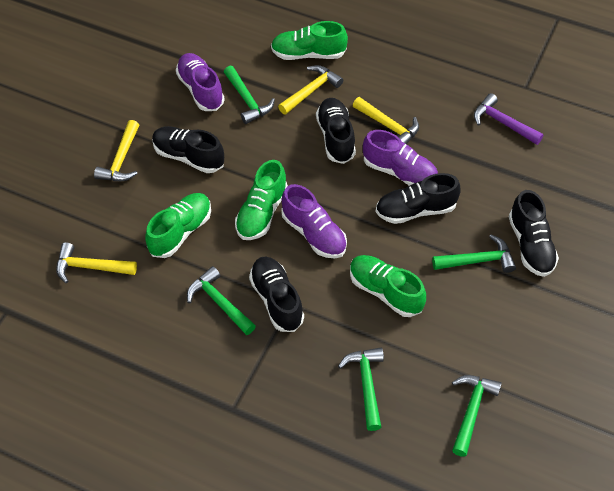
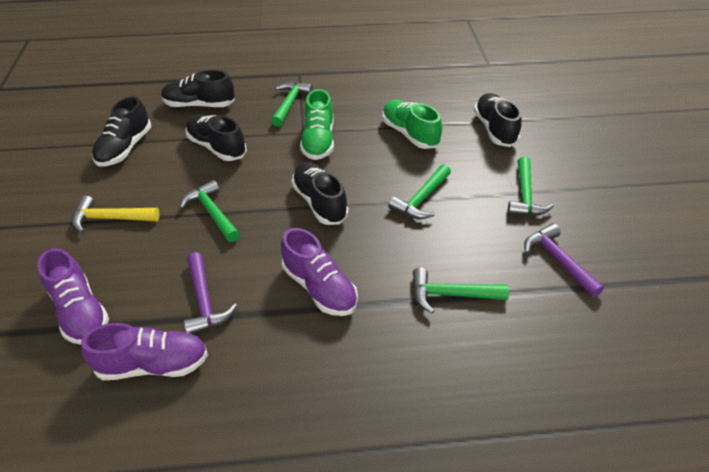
green shoe: 4 -> 2
purple hammer: 1 -> 2
yellow hammer: 4 -> 1

